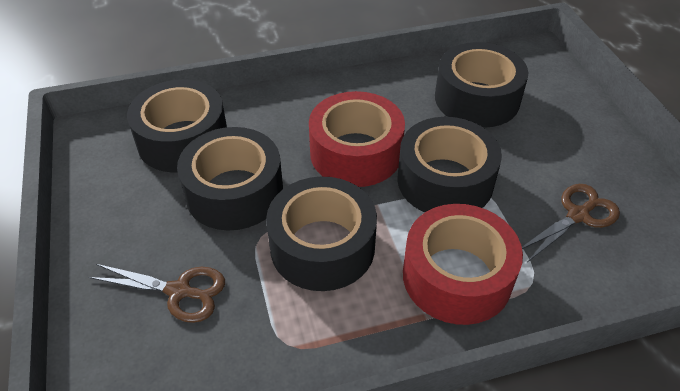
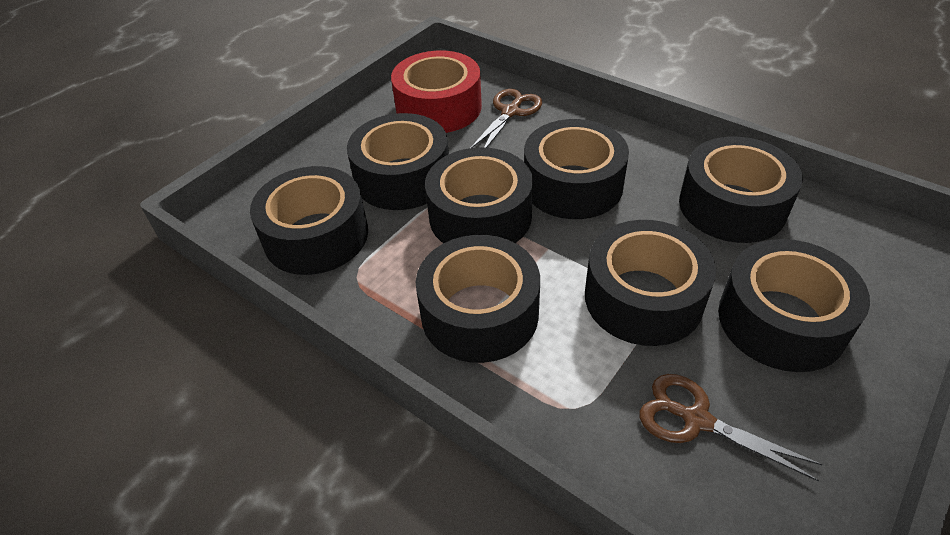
black tape: 5 -> 8
red tape: 2 -> 1

